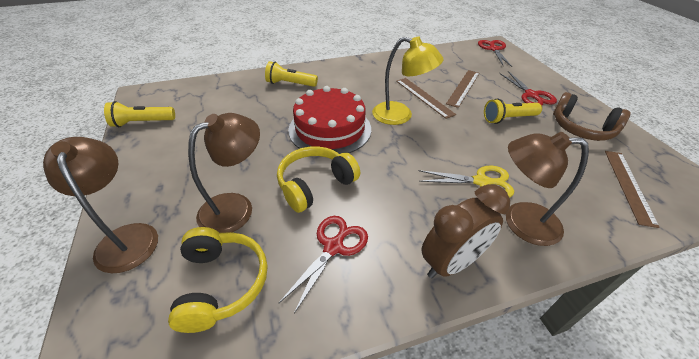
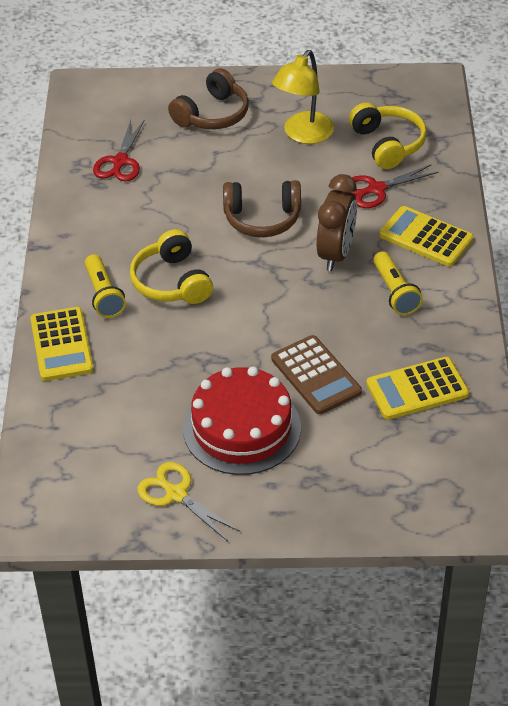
brown calculator: 0 -> 1
brown headphones: 1 -> 2
brown lamp: 3 -> 0
brown ruler: 3 -> 0
red scissors: 3 -> 2
yellow calculator: 0 -> 3
yellow flashlight: 3 -> 2

